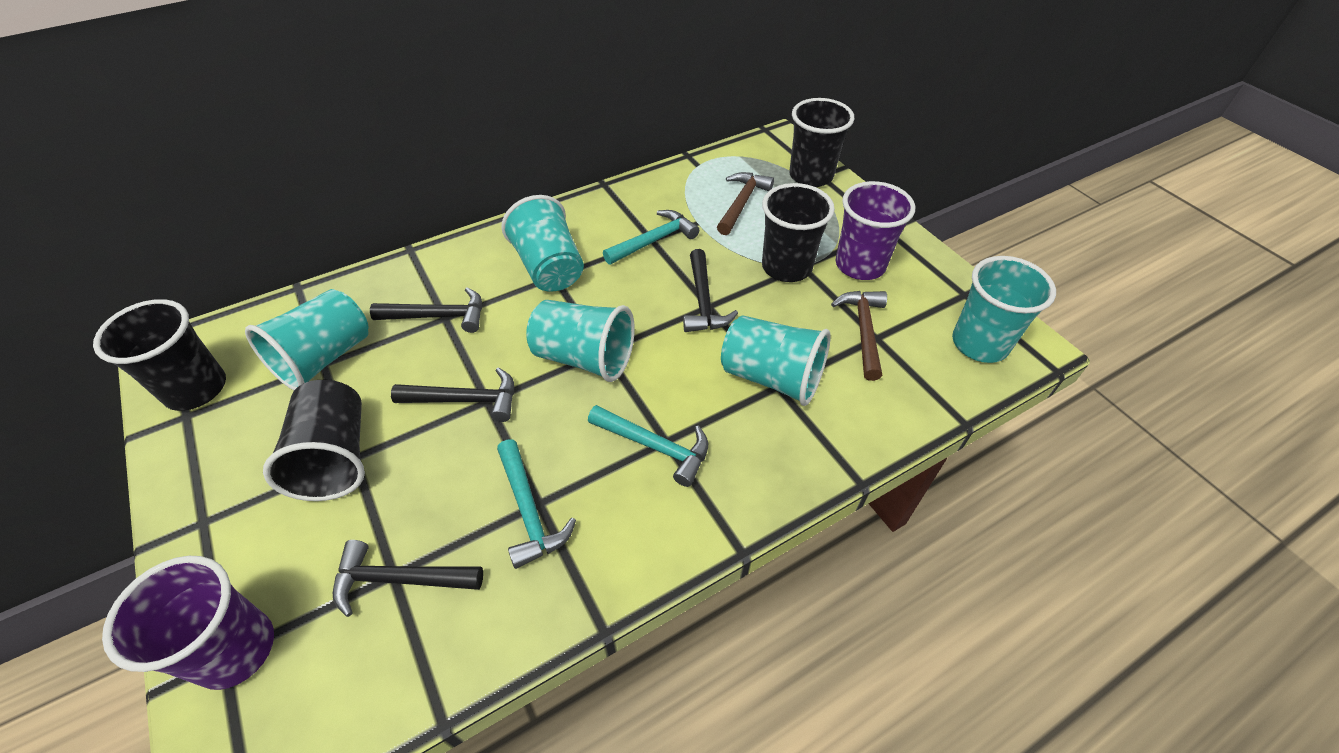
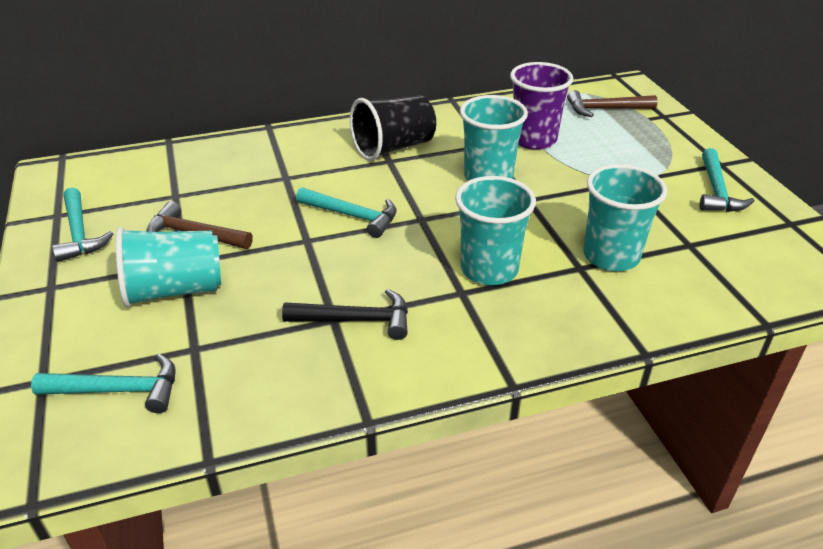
black cup: 4 -> 1
black hammer: 4 -> 1
purple cup: 2 -> 1
turquoise cup: 5 -> 4
turquoise hammer: 3 -> 4

